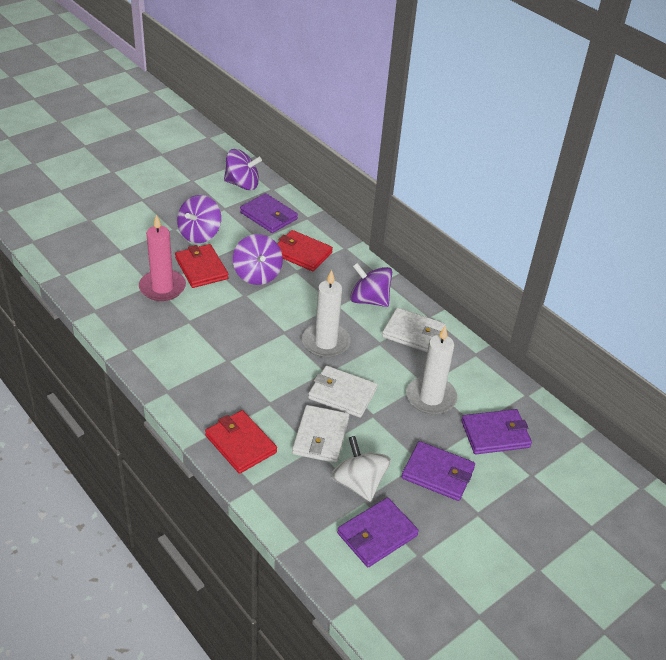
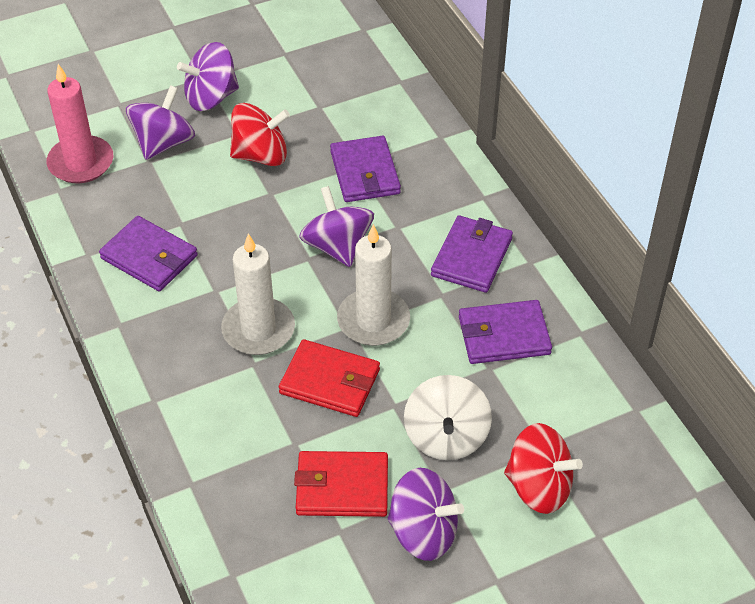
red spinning top: 0 -> 2
red wallet: 3 -> 2
white wallet: 3 -> 0

